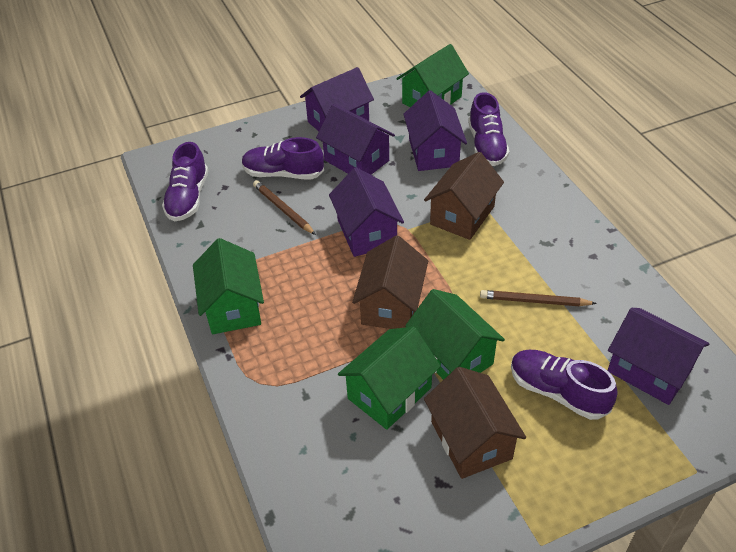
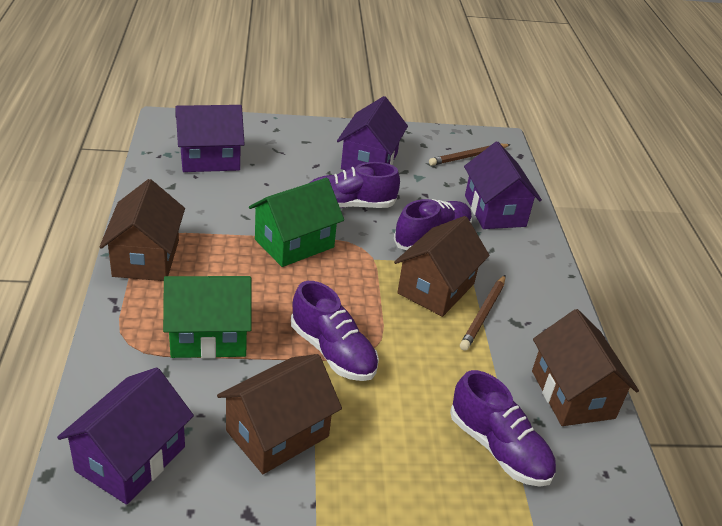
brown house: 3 -> 4
green house: 4 -> 2
purple house: 5 -> 4

